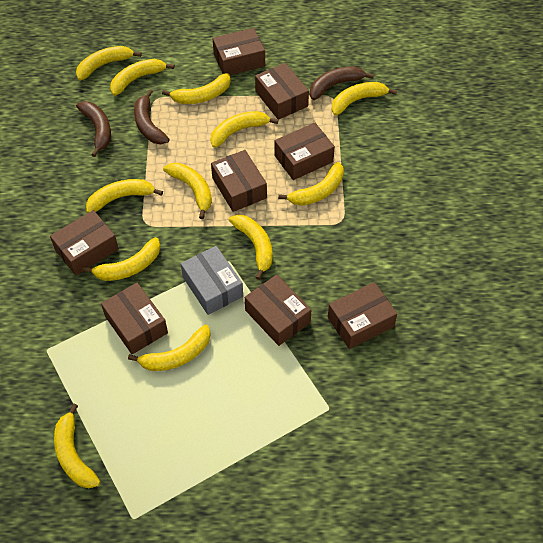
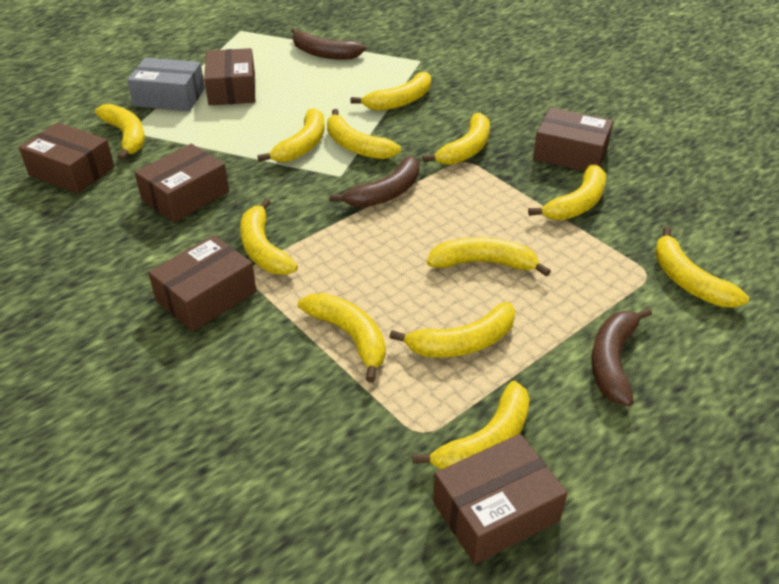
brown box: 8 -> 6

